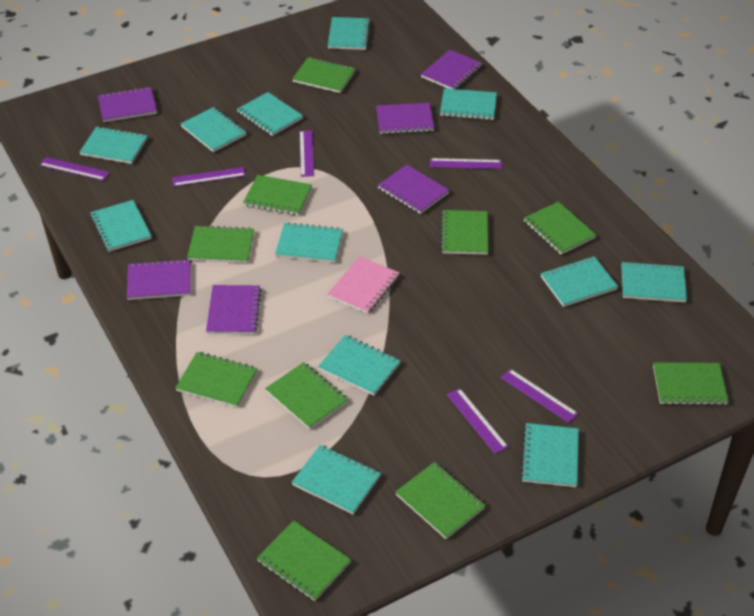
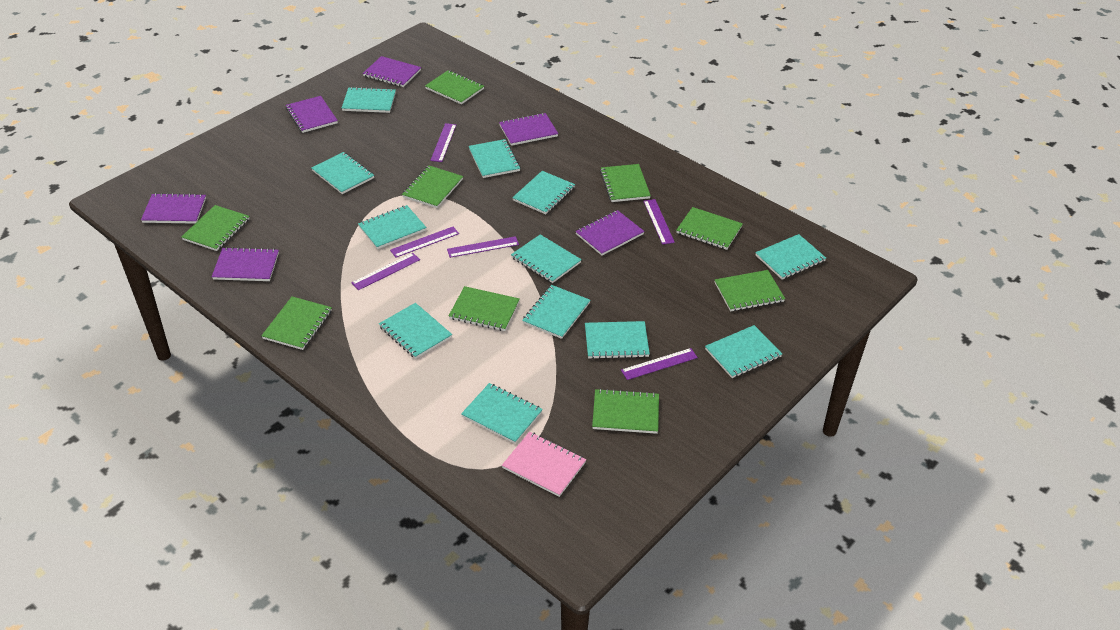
green notebook: 10 -> 9

